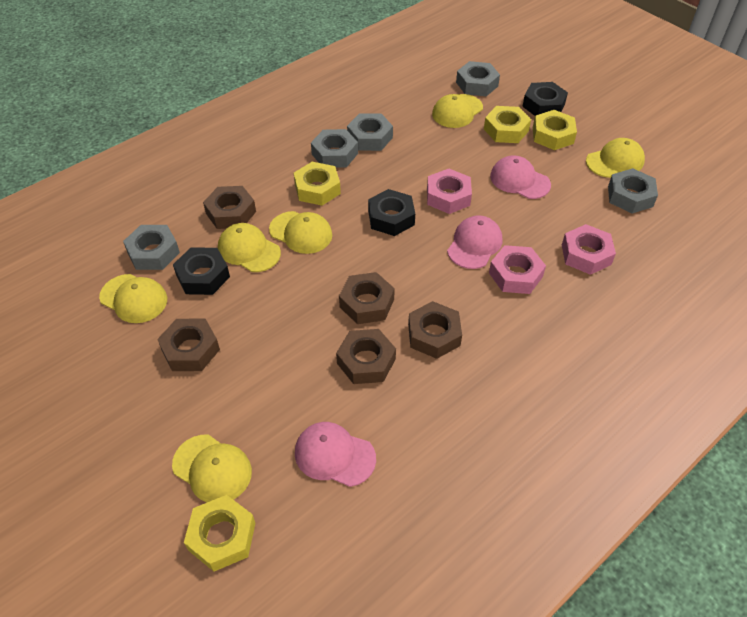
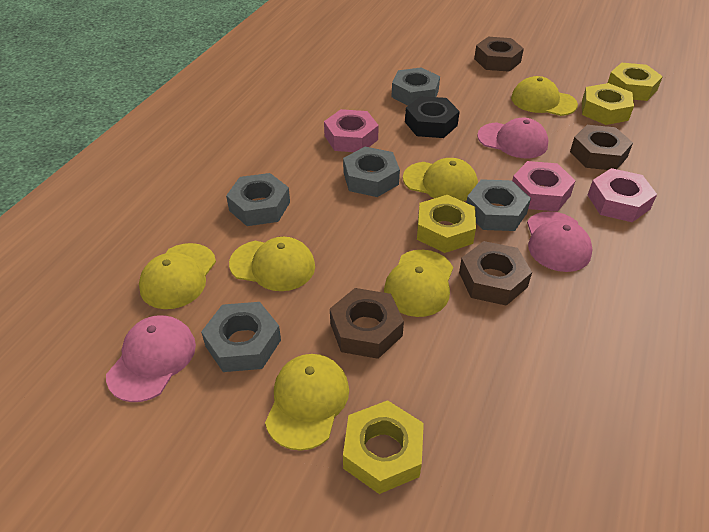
black nut: 3 -> 1
brown nut: 5 -> 4

